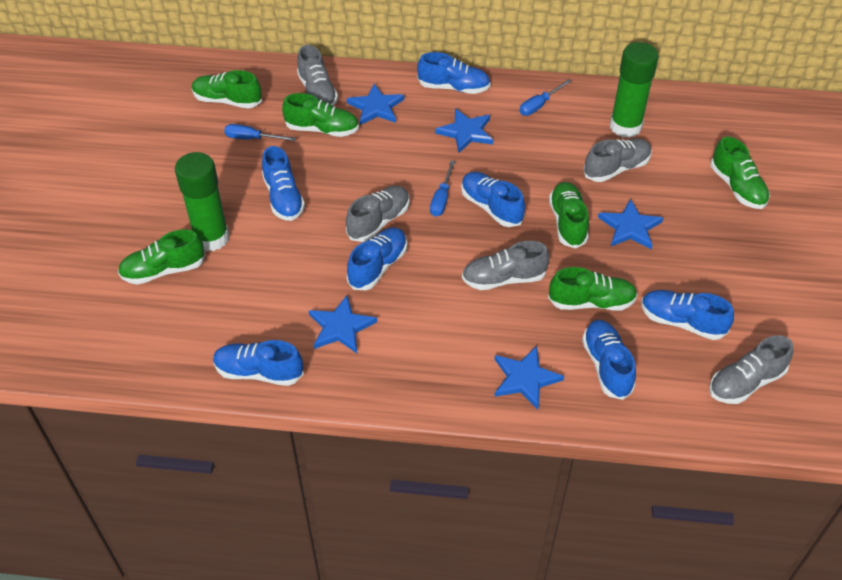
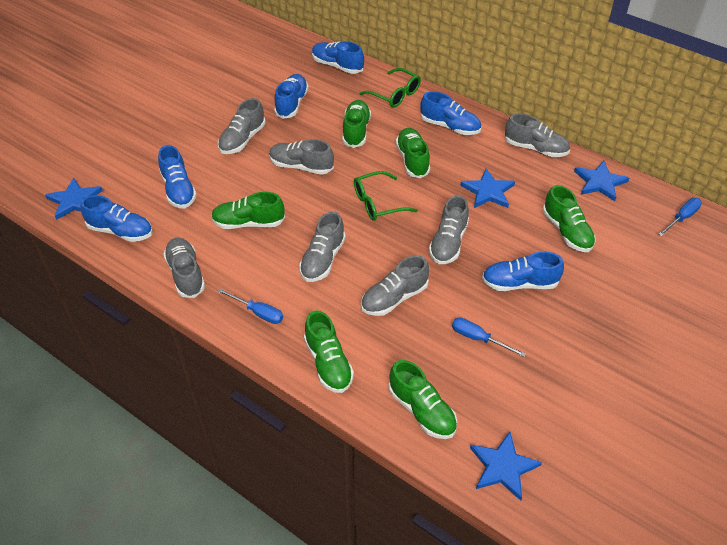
blue shoe: 7 -> 6
blue star: 5 -> 4
green glasses: 0 -> 2
green glue stick: 2 -> 0
grey shoe: 5 -> 7

